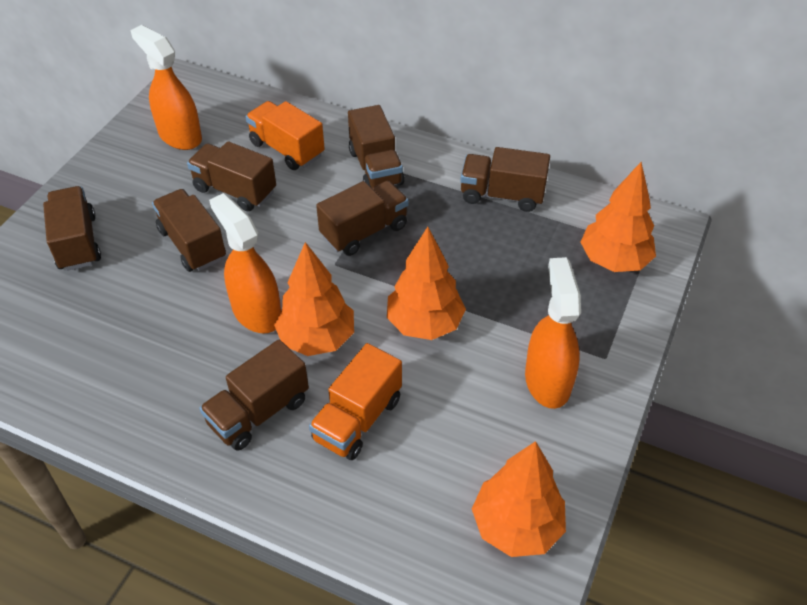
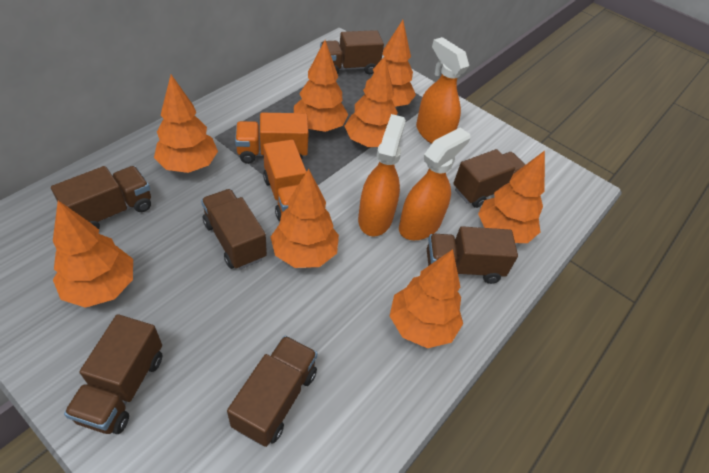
orange tree: 4 -> 8

